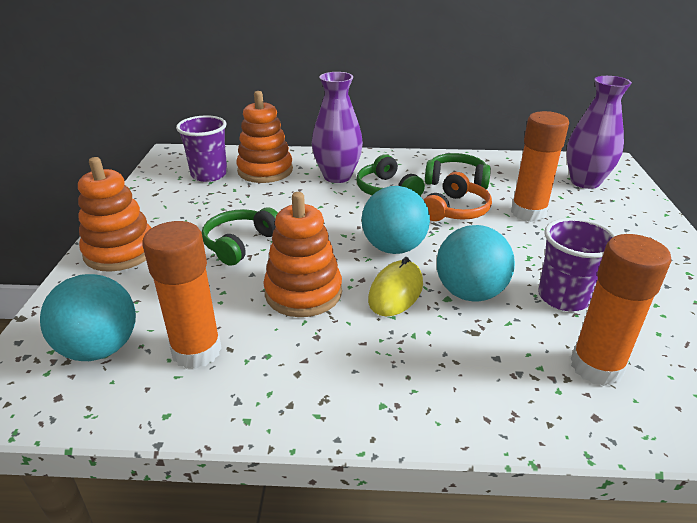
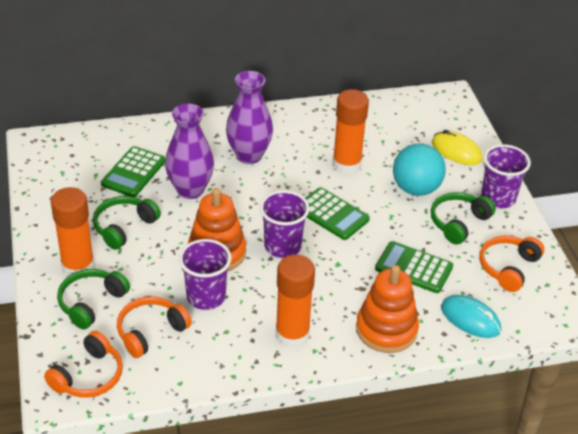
green calculator: 0 -> 3
orange headphones: 1 -> 3
orange stacking toy: 3 -> 2
purple cup: 2 -> 3
turquoise ball: 3 -> 1
turquoise mouse: 0 -> 1

